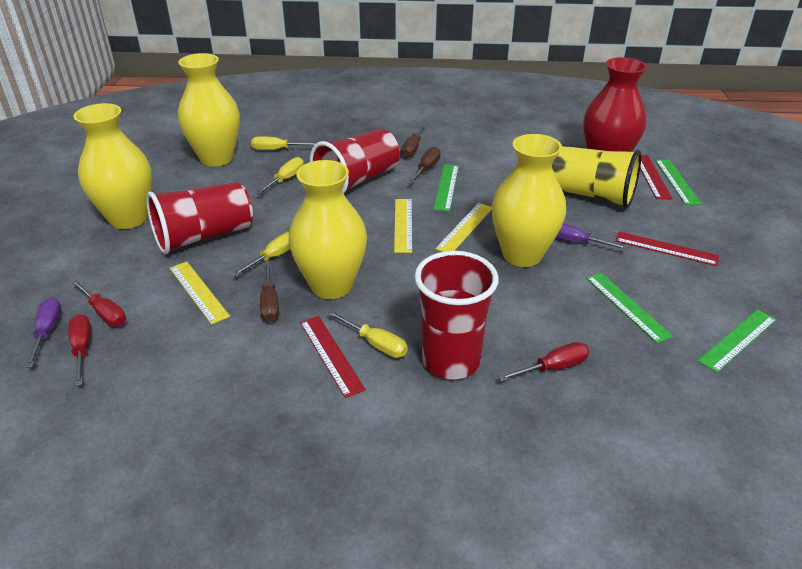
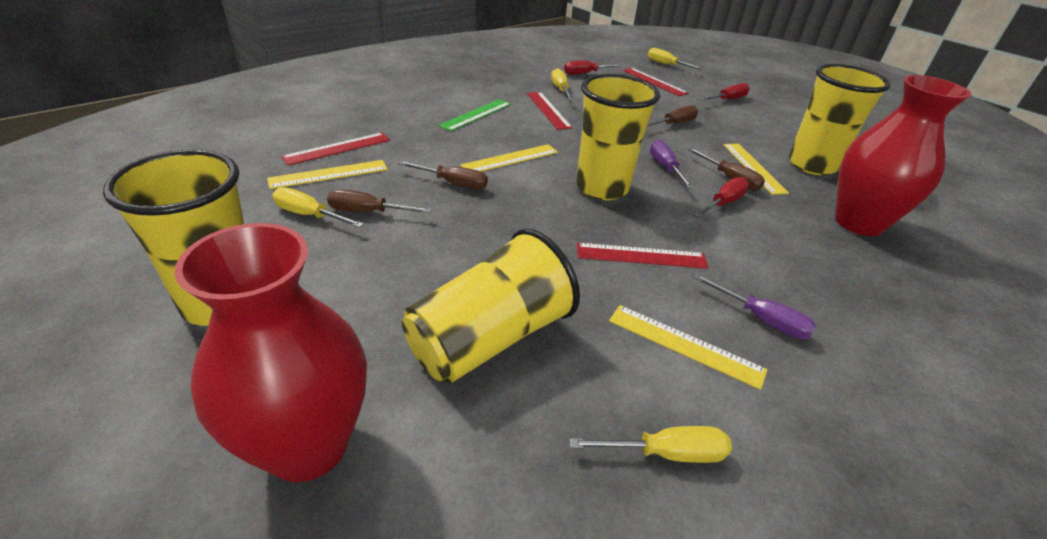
brown screwdriver: 3 -> 4
green ruler: 4 -> 1
red cup: 3 -> 0
red ruler: 3 -> 4
red vase: 1 -> 2
yellow cup: 1 -> 4
yellow ruler: 3 -> 4
yellow vase: 4 -> 0

